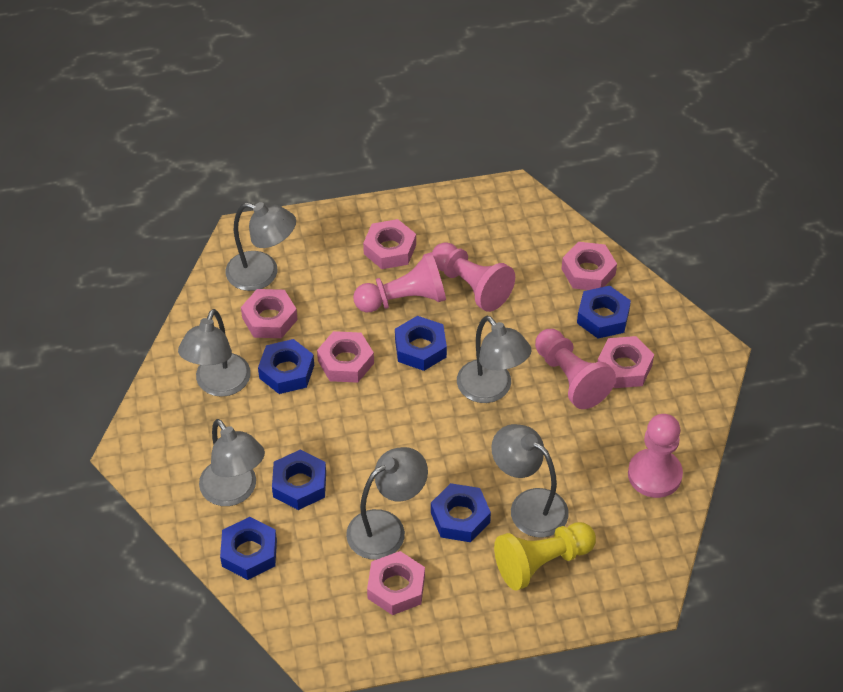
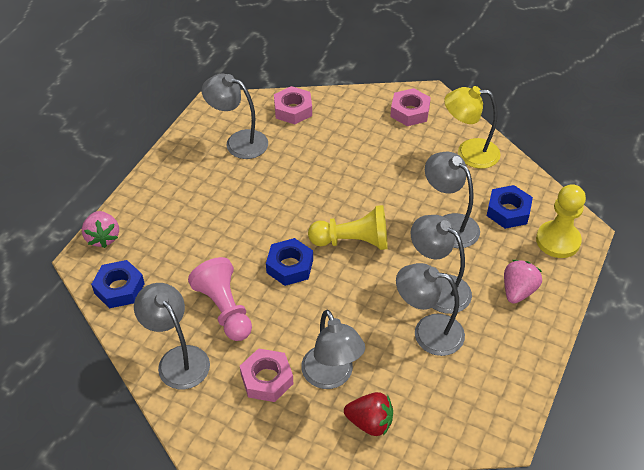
blue nut: 6 -> 3
pink nut: 6 -> 3
pink pawn: 4 -> 1
pink strawberry: 0 -> 2
red strawberry: 0 -> 1
yellow lamp: 0 -> 1
yellow pawn: 1 -> 2

